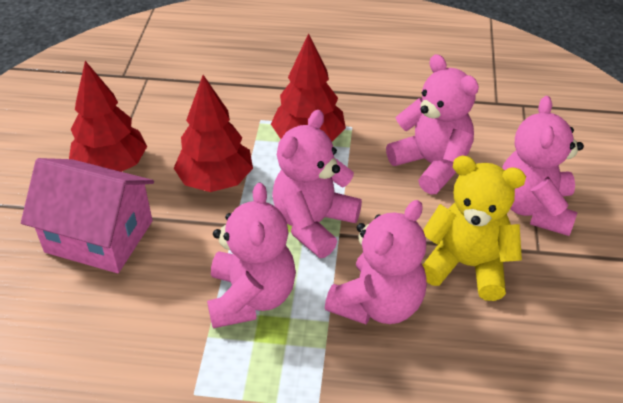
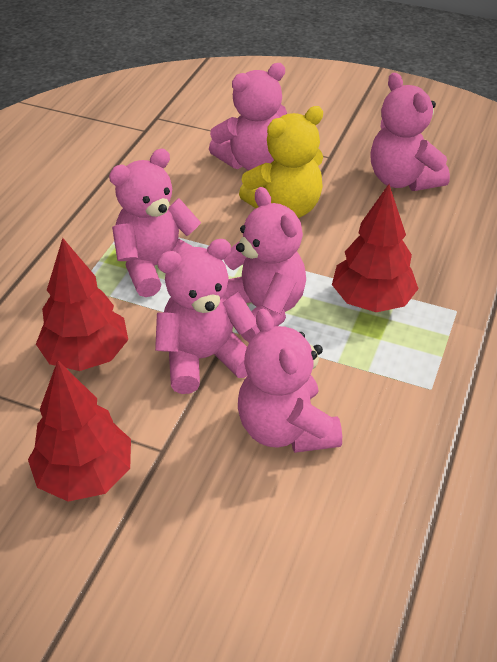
pink house: 1 -> 0
pink teddy bear: 5 -> 6

